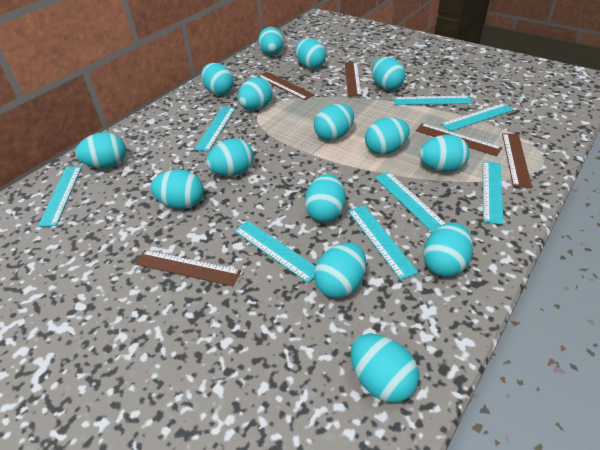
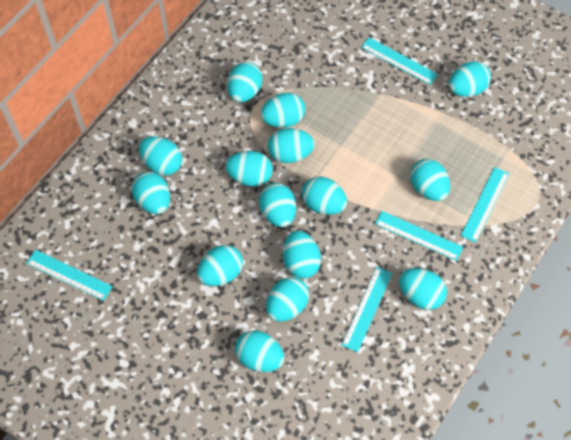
brown ruler: 5 -> 0
turquoise ruler: 8 -> 5

